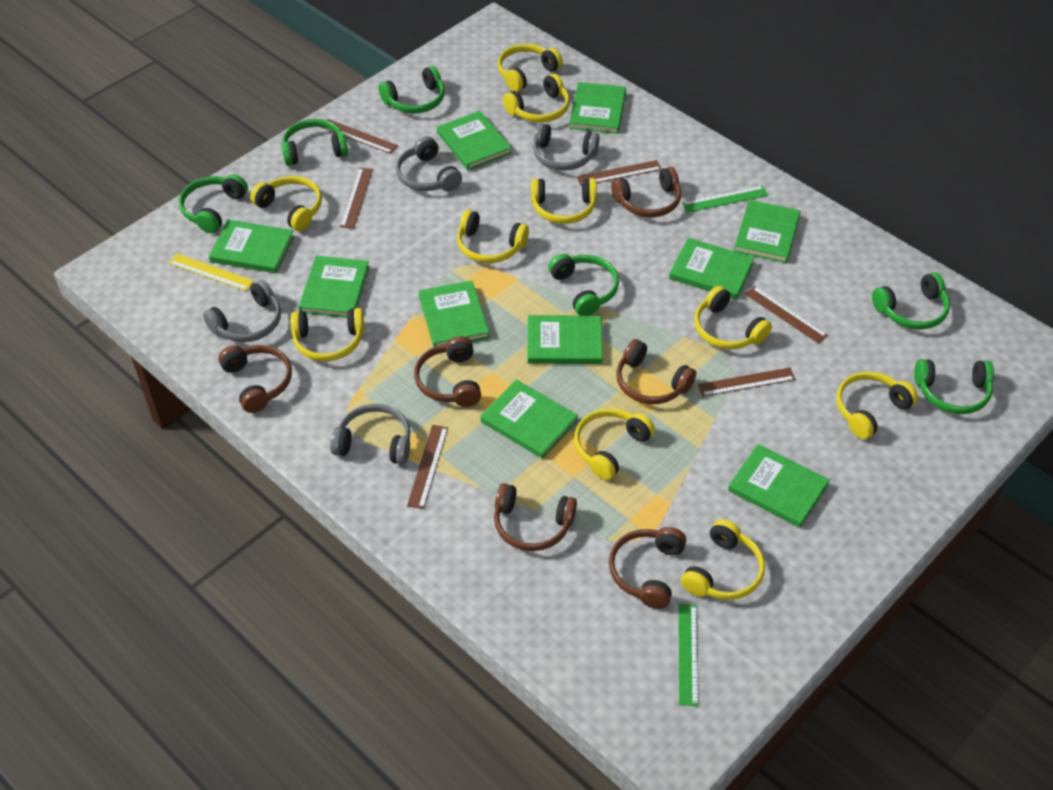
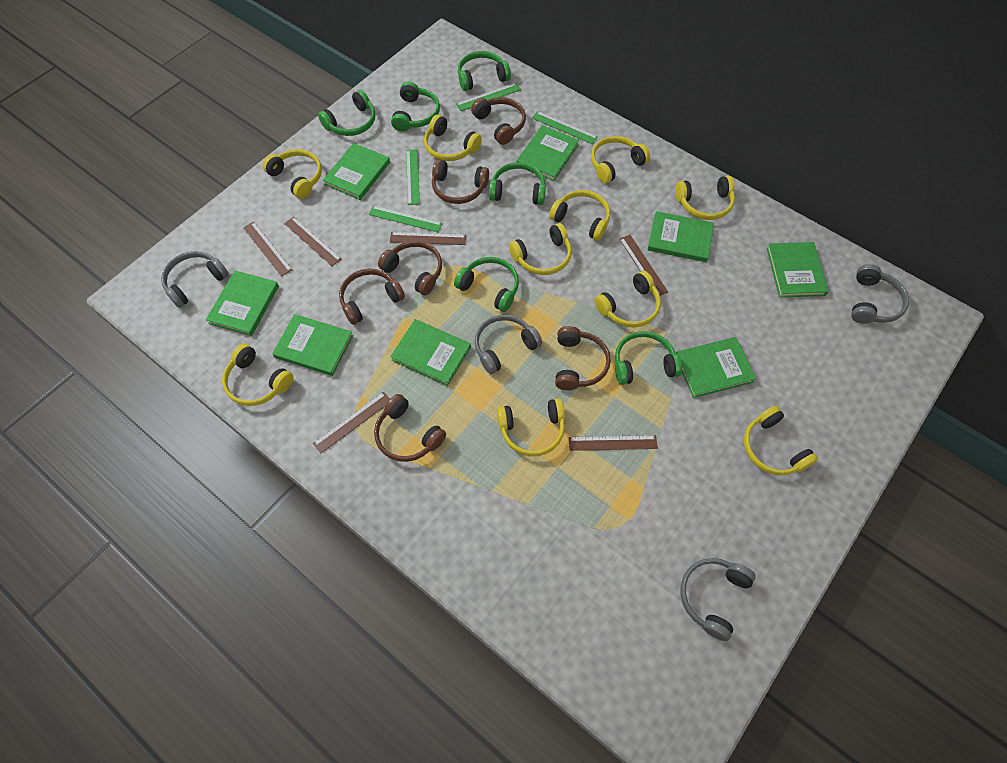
green book: 10 -> 8
green ruler: 2 -> 4
yellow ruler: 1 -> 0

